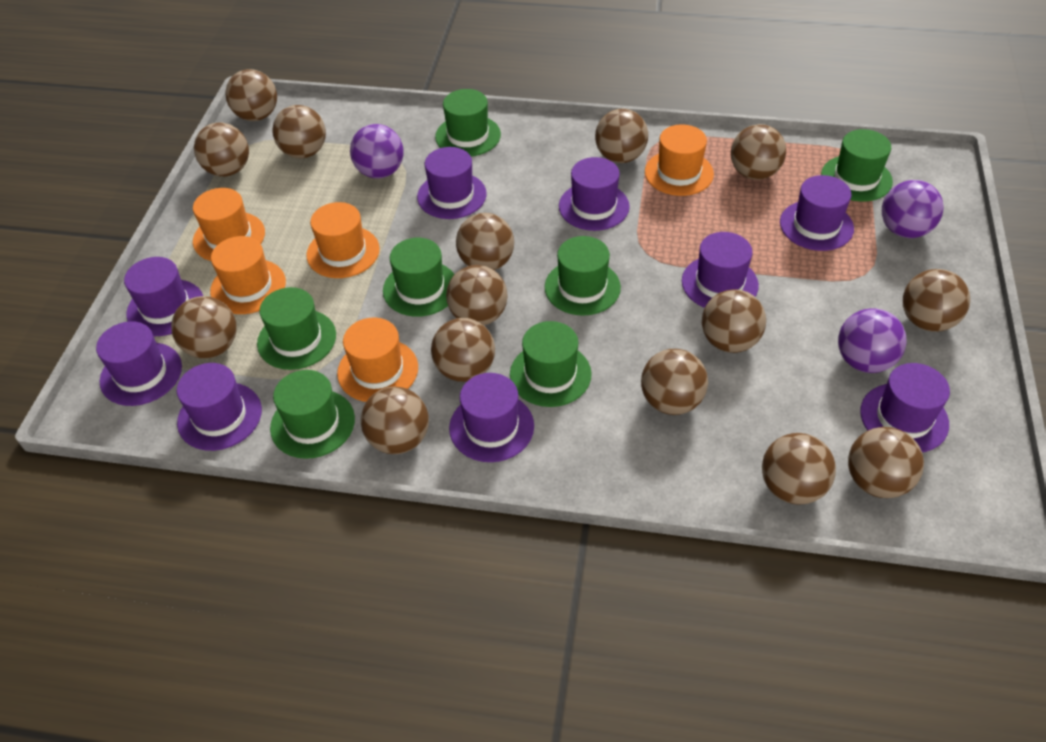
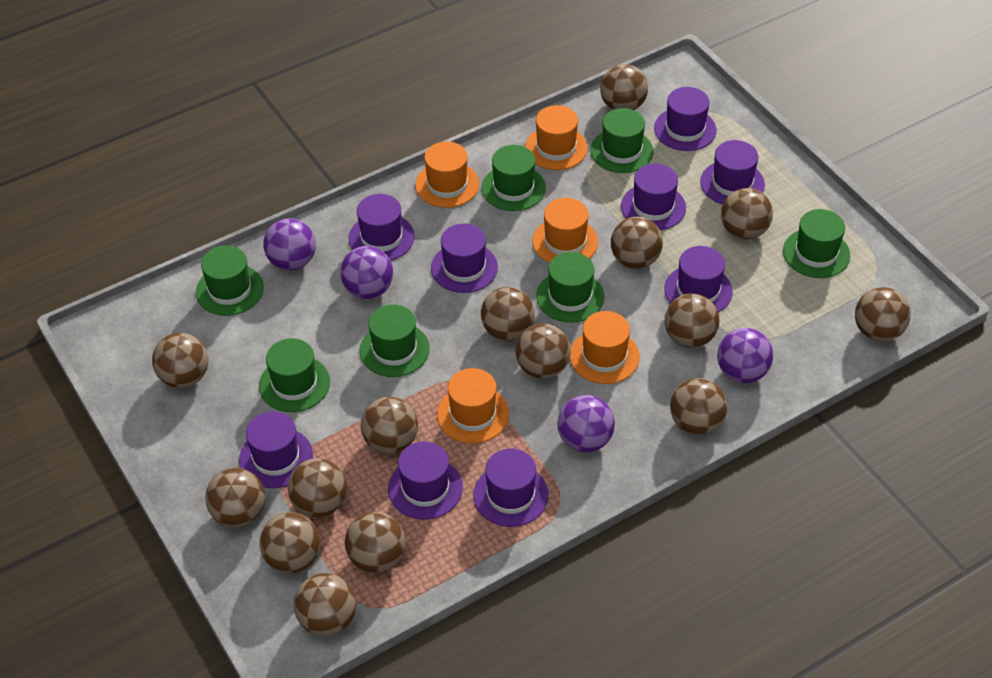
purple ball: 3 -> 4

